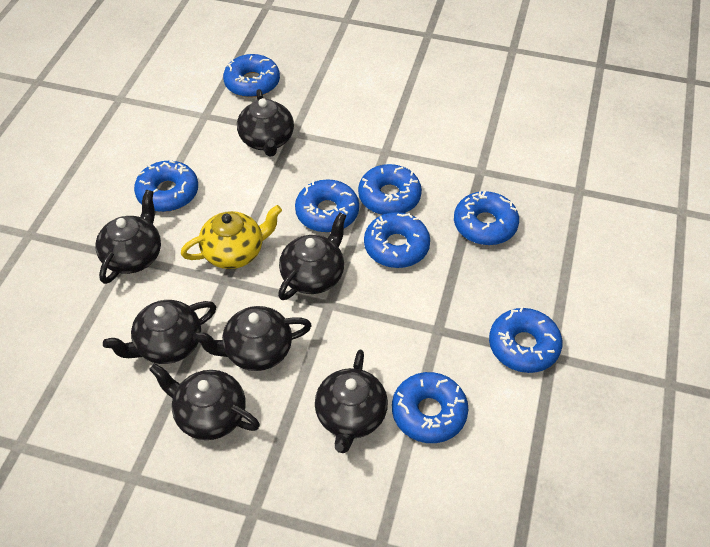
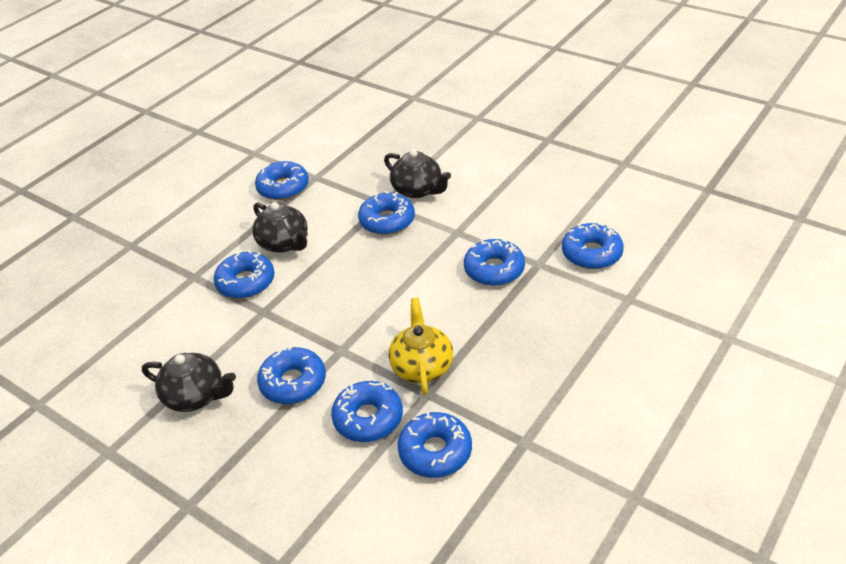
black teapot: 7 -> 3

